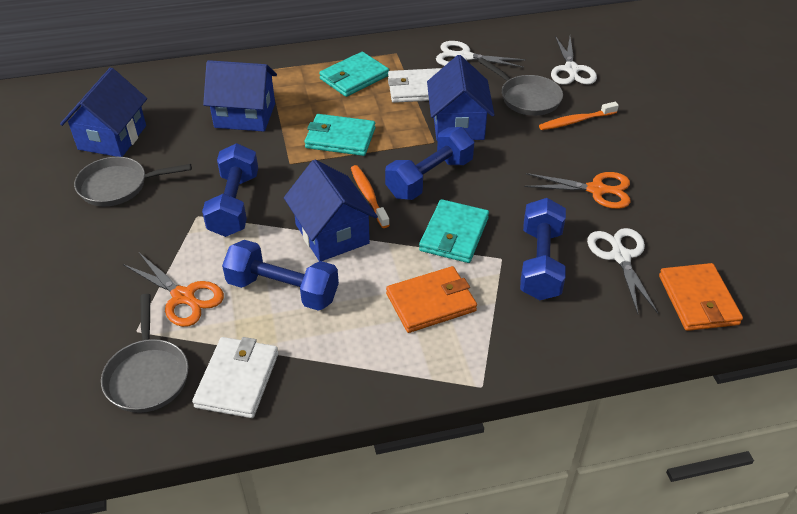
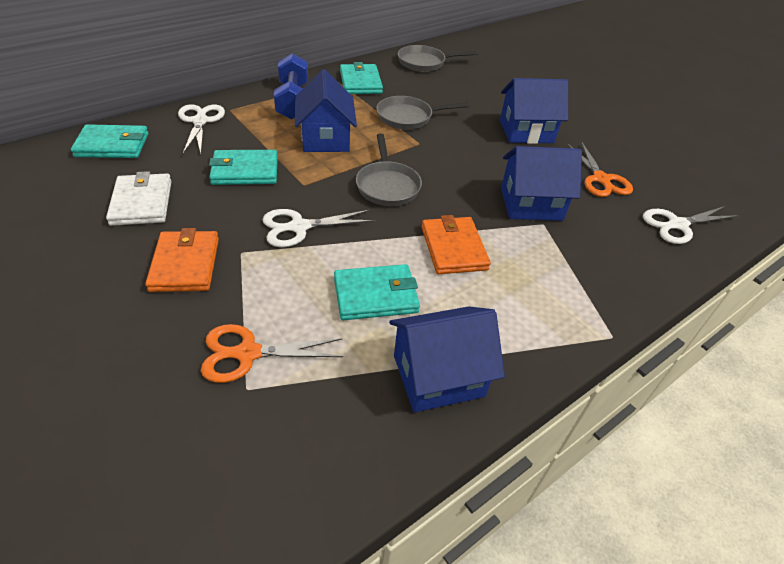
blue dumbbell: 4 -> 1
orange toothbrush: 2 -> 0
turquoise wallet: 3 -> 4
white wallet: 2 -> 1

